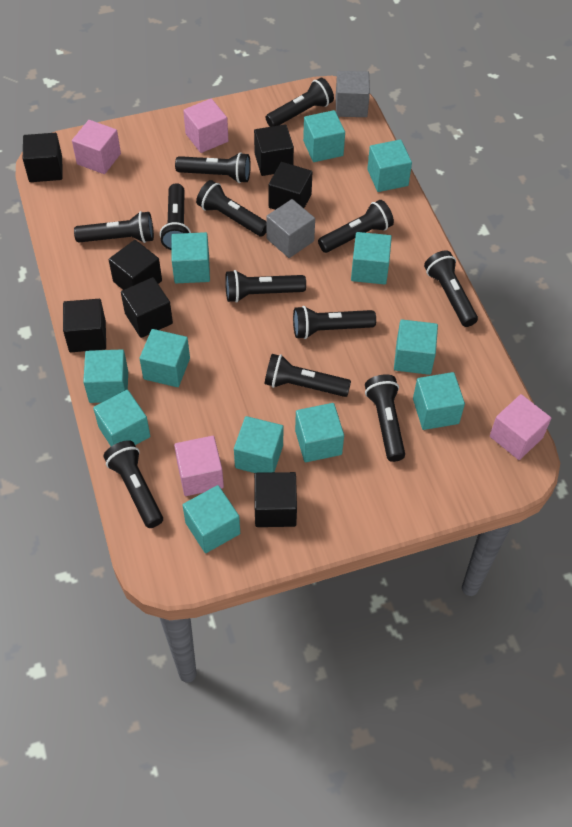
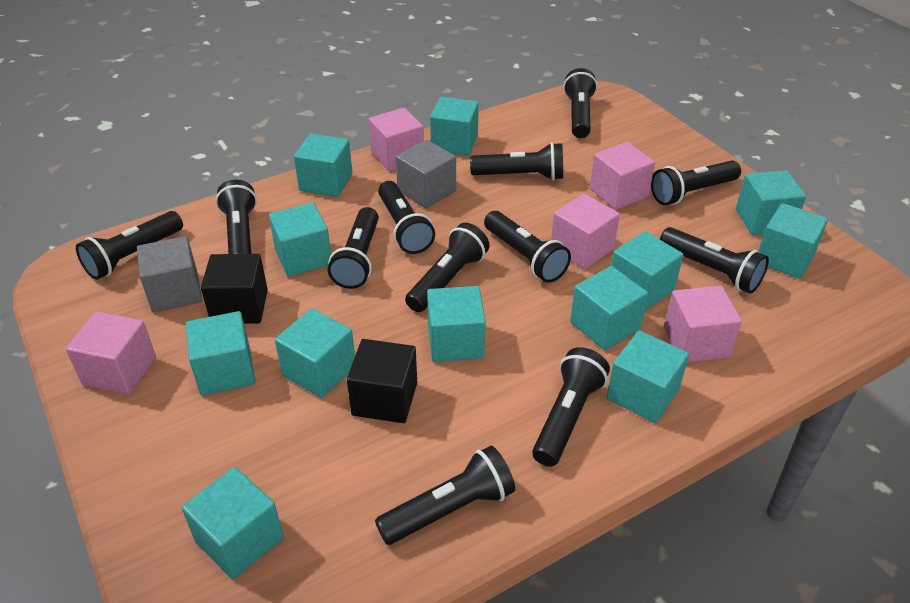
black cube: 7 -> 2
pink cube: 4 -> 5

